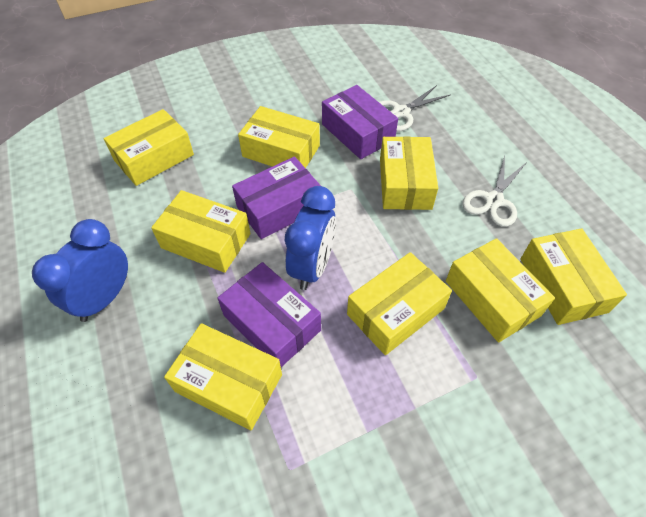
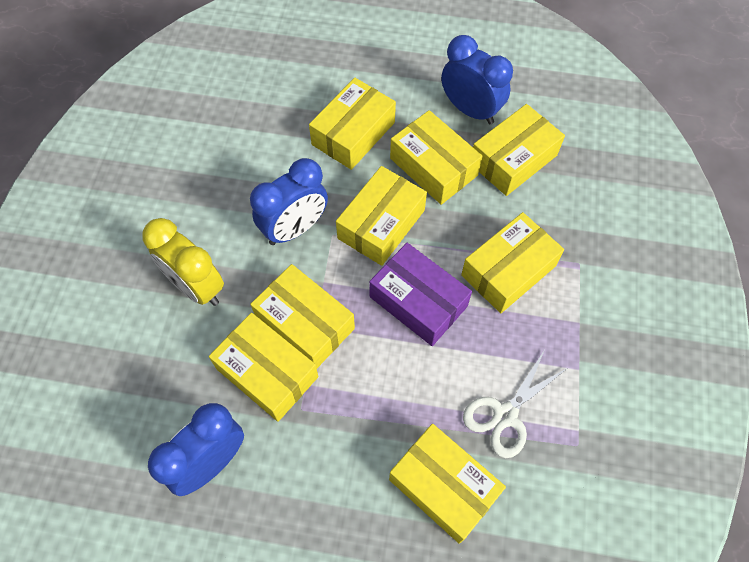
blue clock: 2 -> 3
purple box: 3 -> 1
white scissors: 2 -> 1
yellow clock: 0 -> 1

